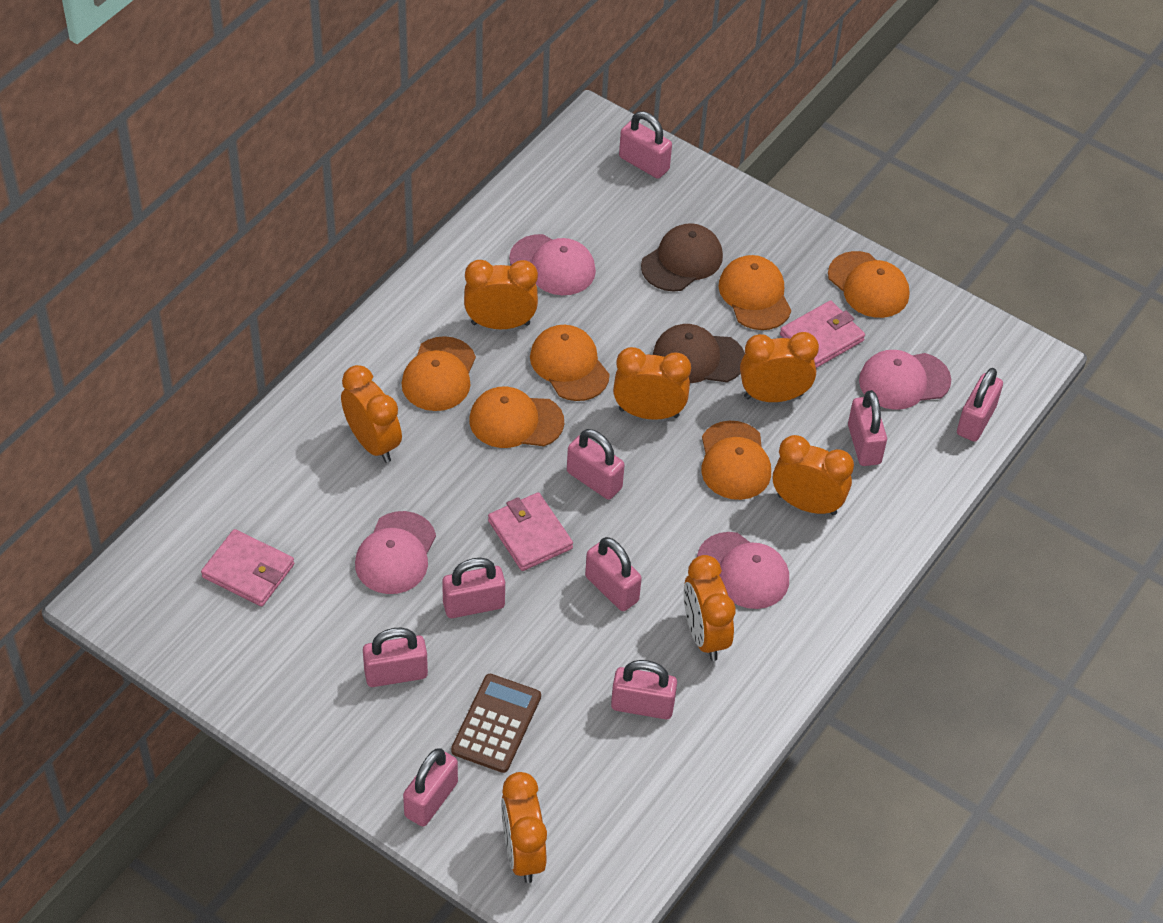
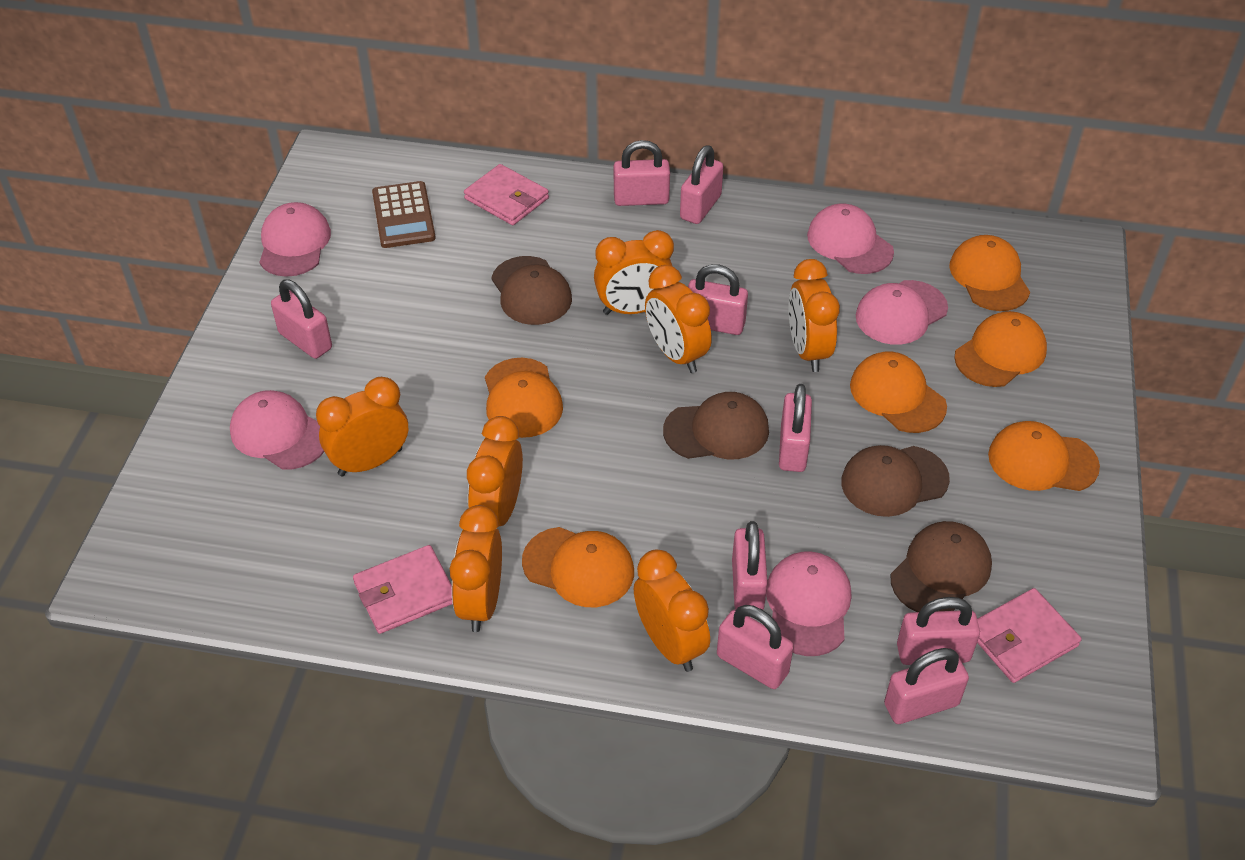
brown cap: 2 -> 4
pink cap: 4 -> 5

